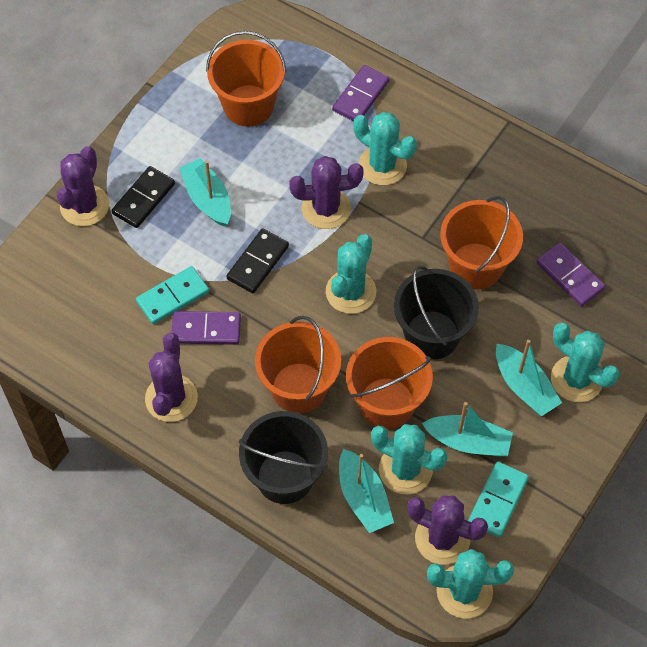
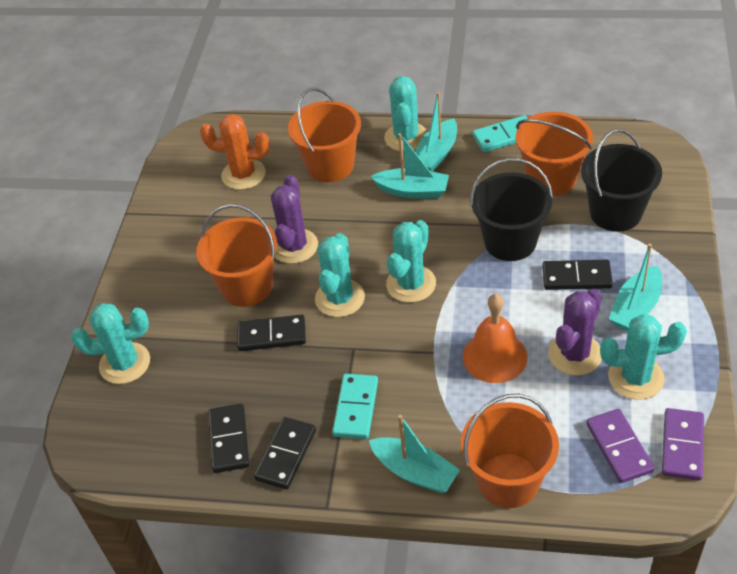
black domino: 2 -> 4
orange bell: 0 -> 1
orange cactus: 0 -> 1
purple cactus: 4 -> 2
purple domino: 3 -> 2

